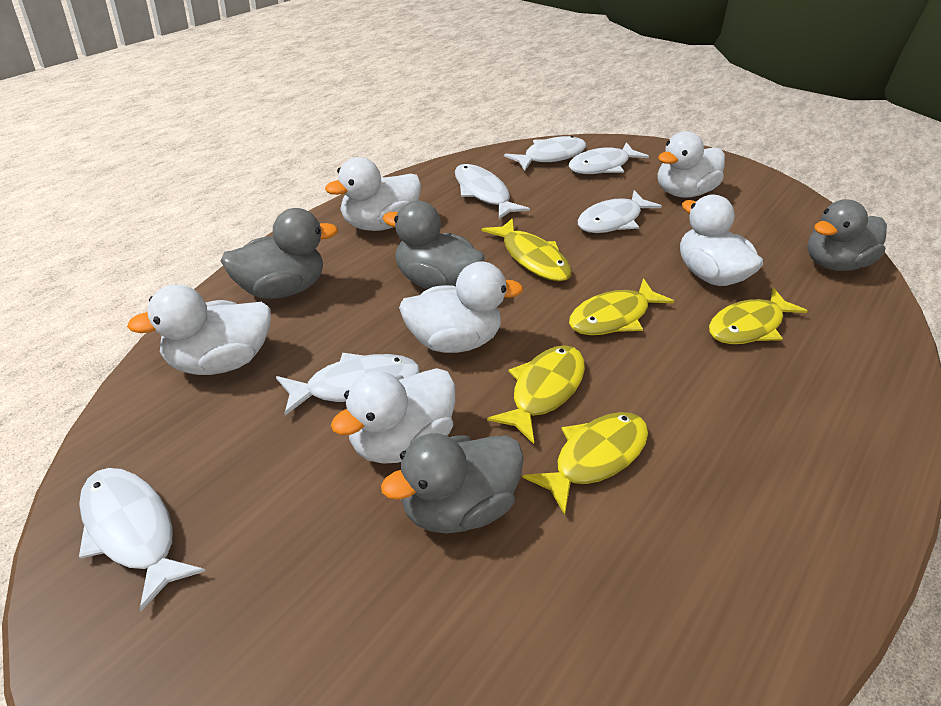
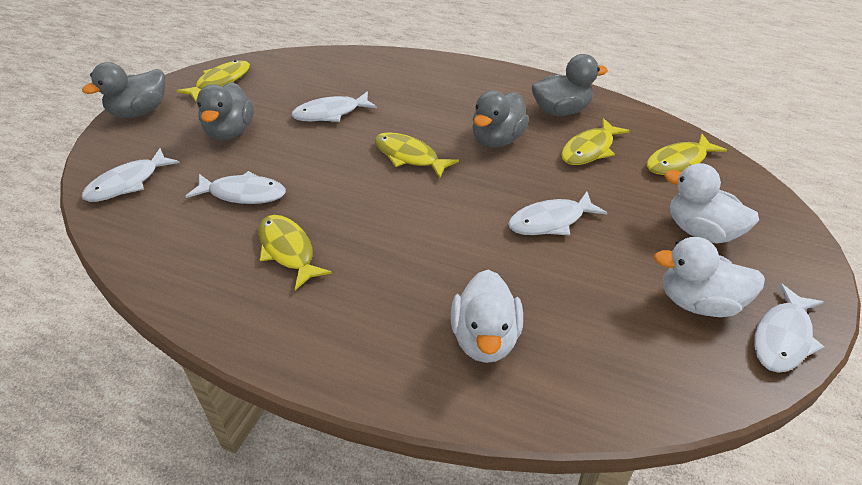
white duck: 6 -> 3
white fish: 6 -> 5

